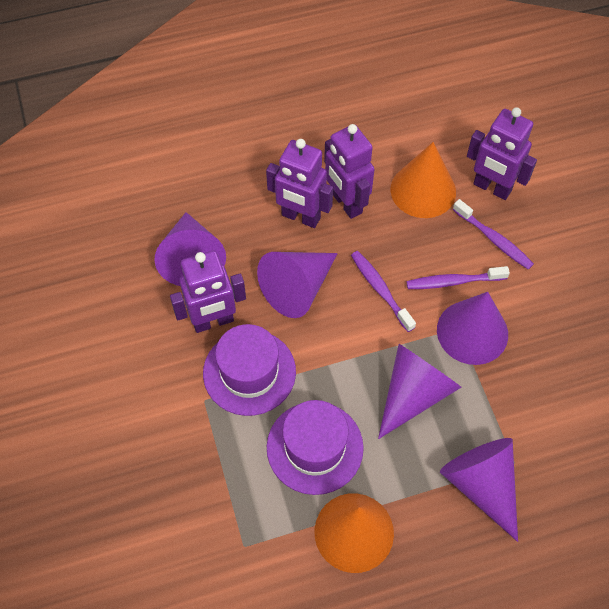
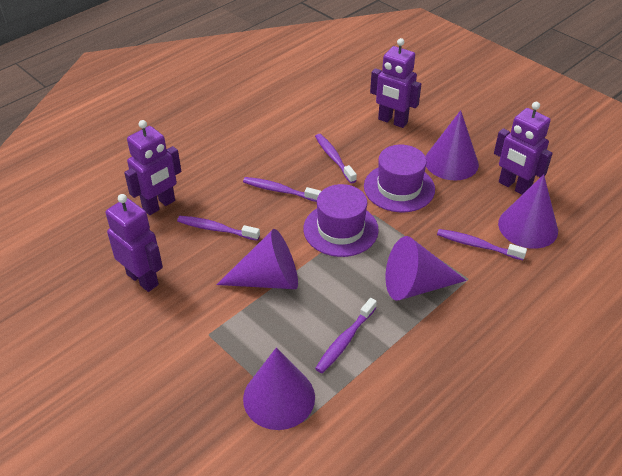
orange cone: 2 -> 0
purple toothbrush: 3 -> 5

